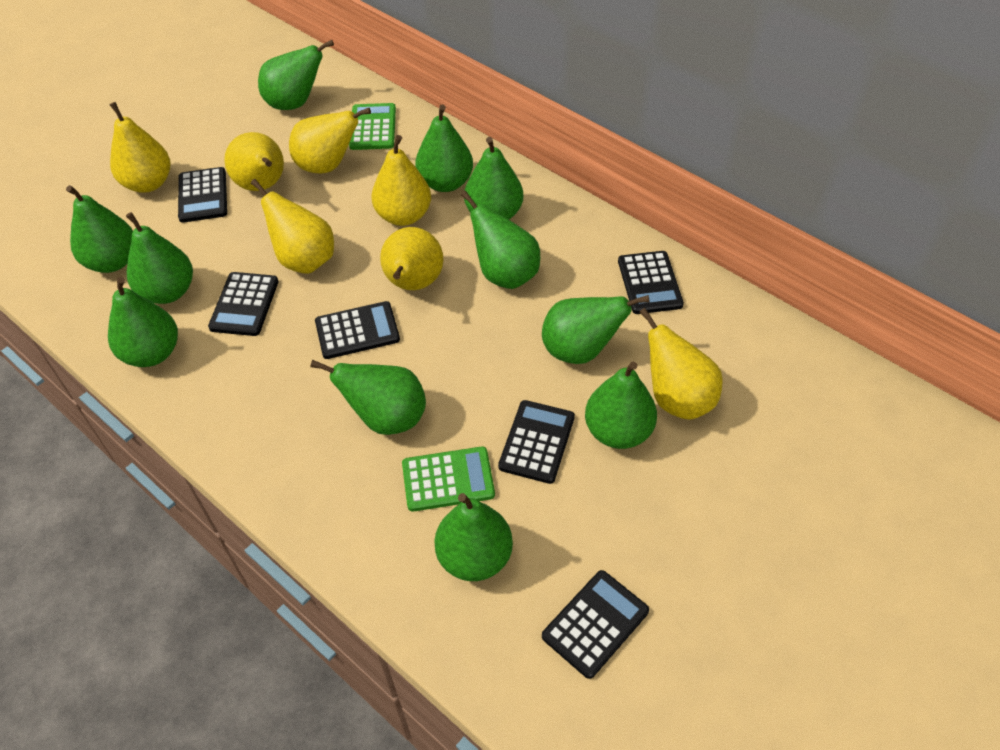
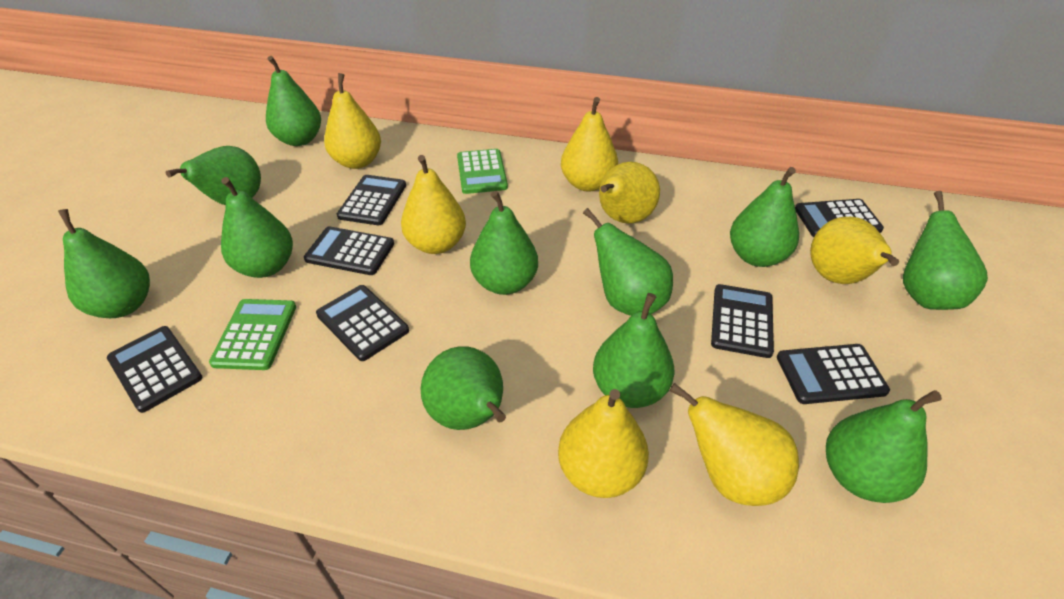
black calculator: 6 -> 7

